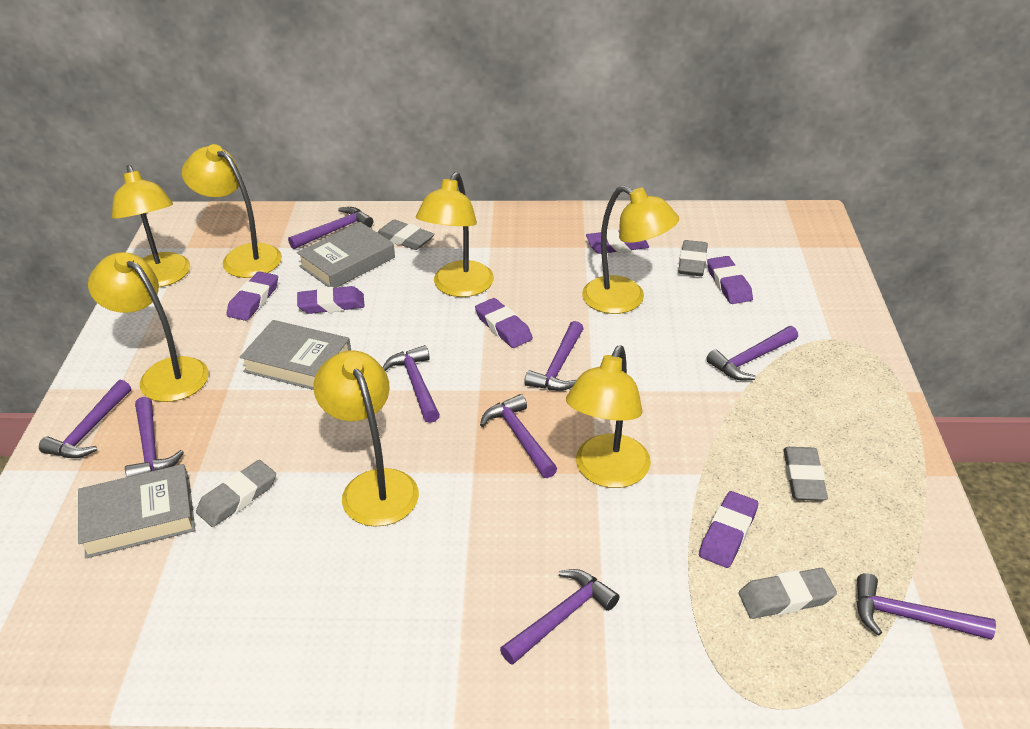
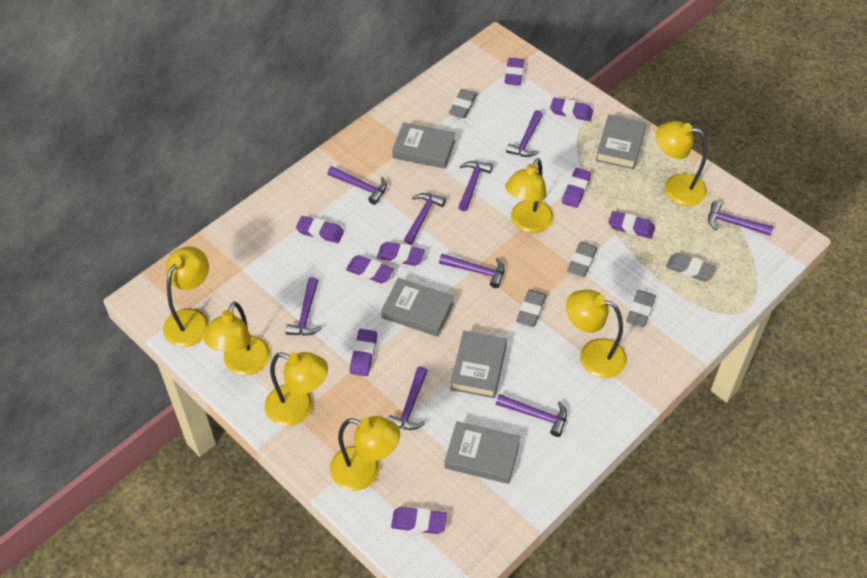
grey book: 3 -> 5
purple eraser: 6 -> 9

